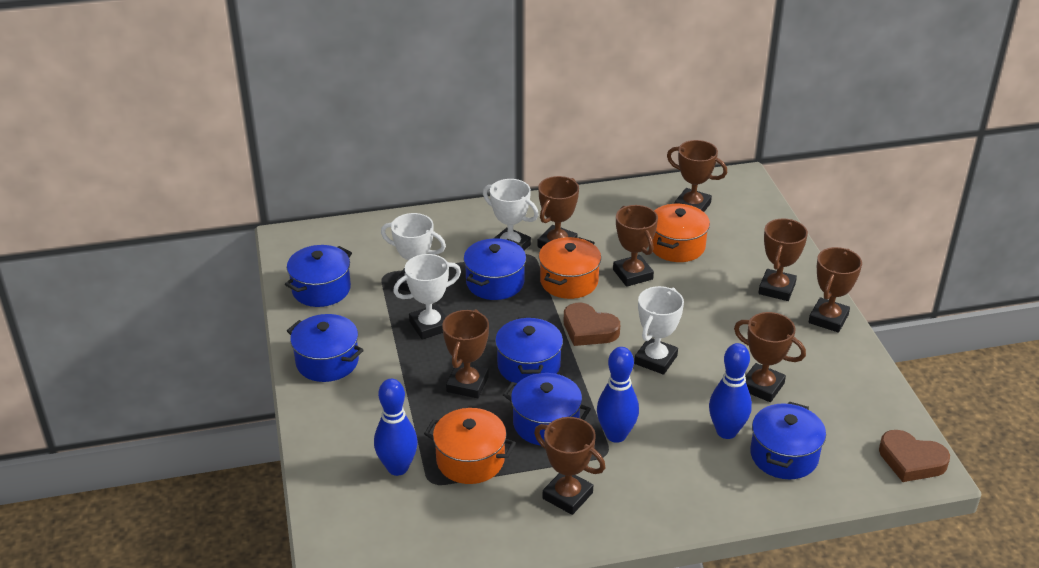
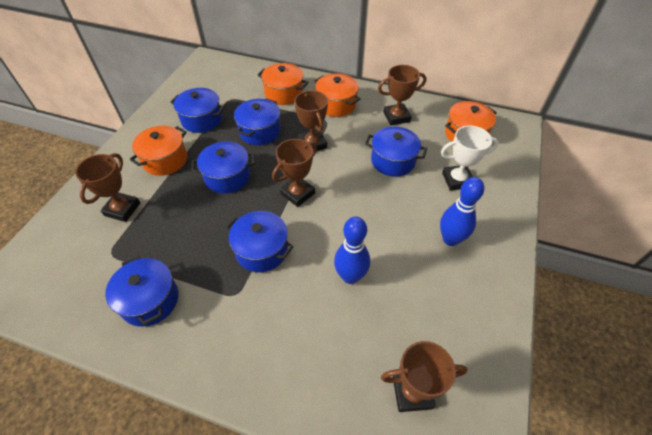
blue bowling pin: 3 -> 2
brown heart: 2 -> 0
brown trophy: 8 -> 5
orange pot: 3 -> 4
white trophy: 4 -> 1

